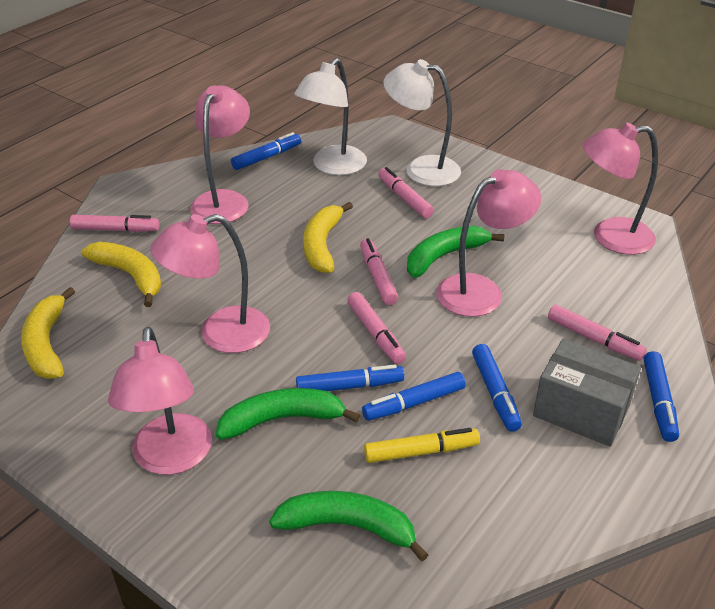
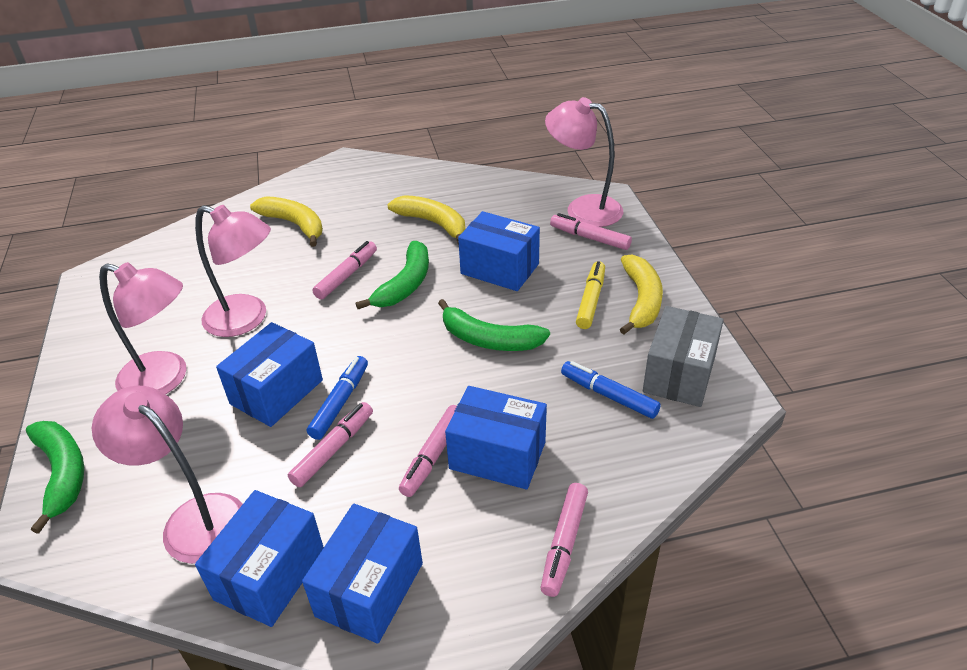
blue box: 0 -> 5
blue marker: 5 -> 2
pink lamp: 5 -> 4
white lamp: 2 -> 0

